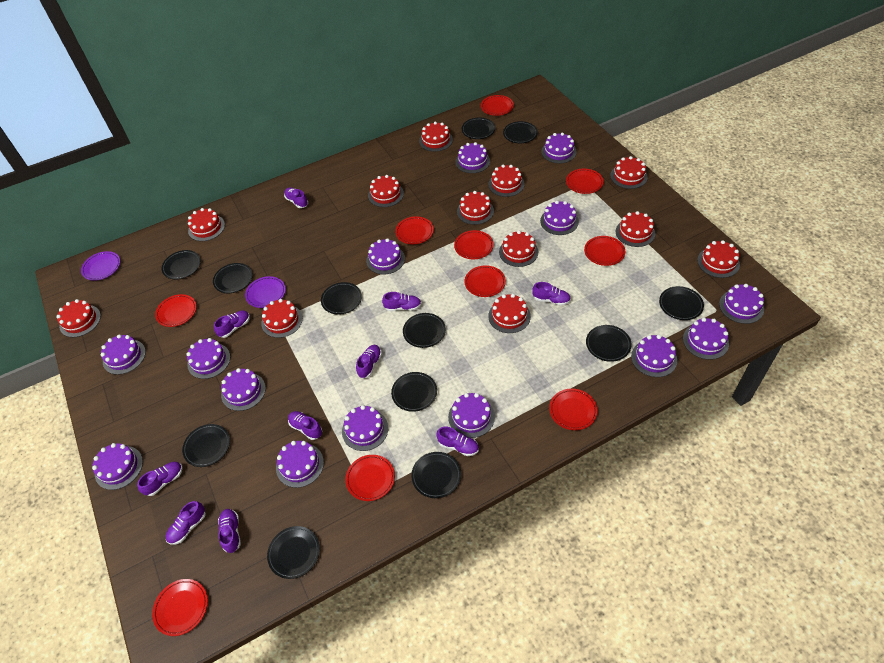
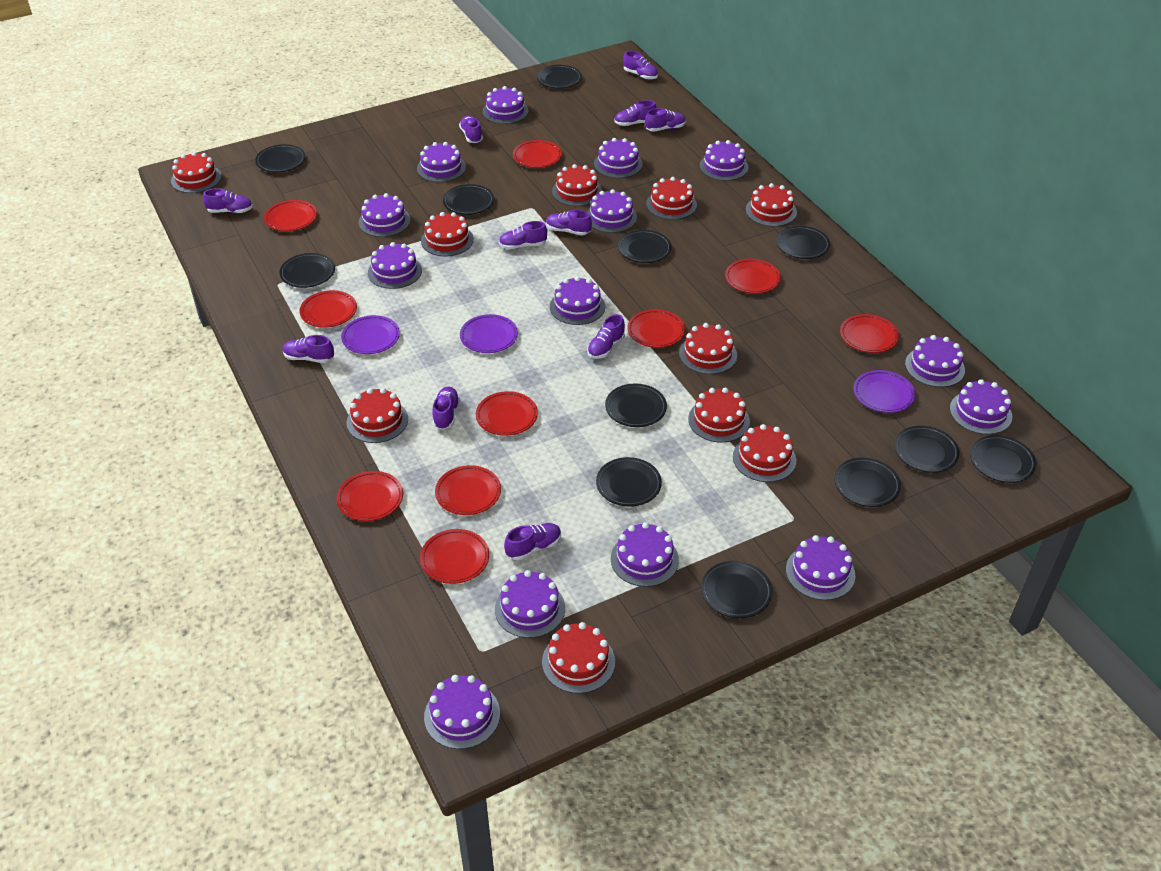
purple plate: 2 -> 3
purple shoe: 10 -> 11
red cake: 12 -> 10

